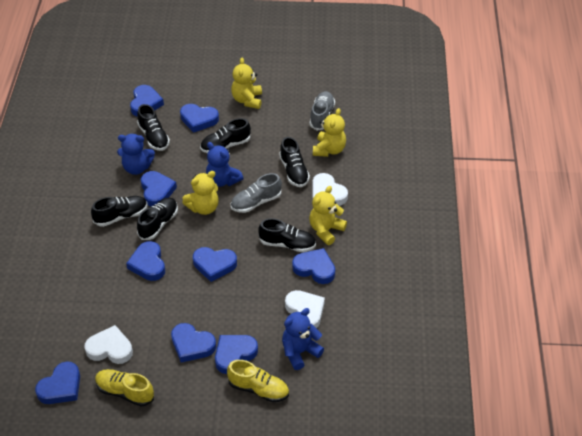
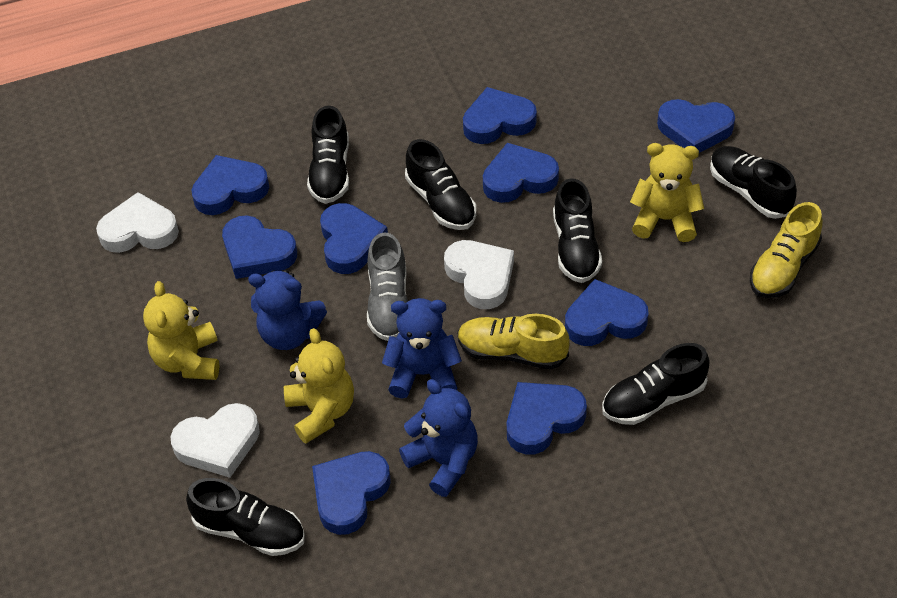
grey shoe: 2 -> 1
yellow teddy bear: 4 -> 3

